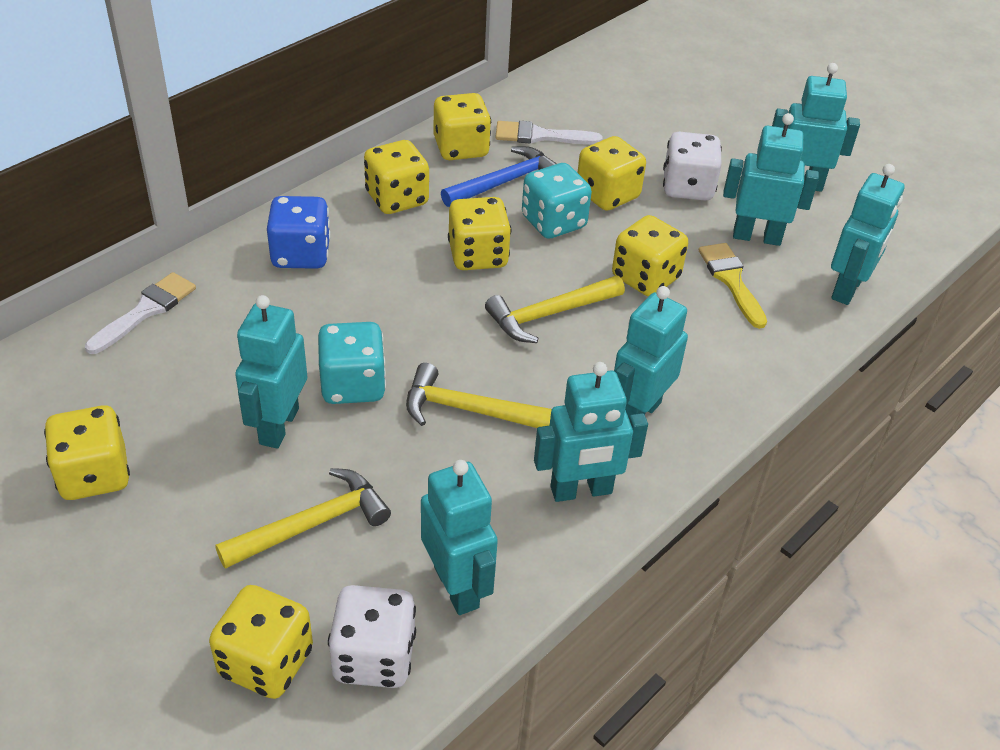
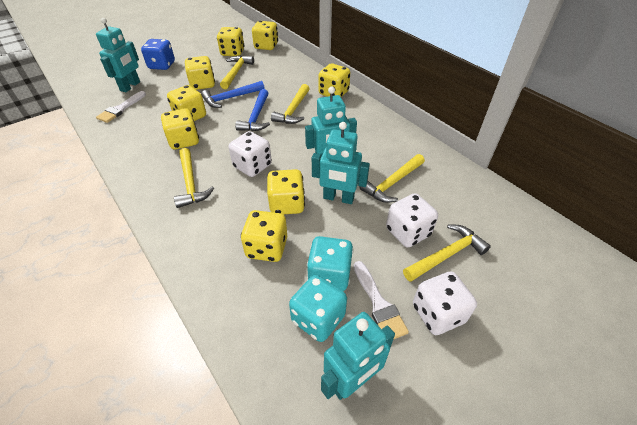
blue hammer: 1 -> 2
turquoise robot: 7 -> 4
white dice: 2 -> 3
yellow brush: 1 -> 0
yellow dice: 7 -> 8
yellow hammer: 3 -> 5

